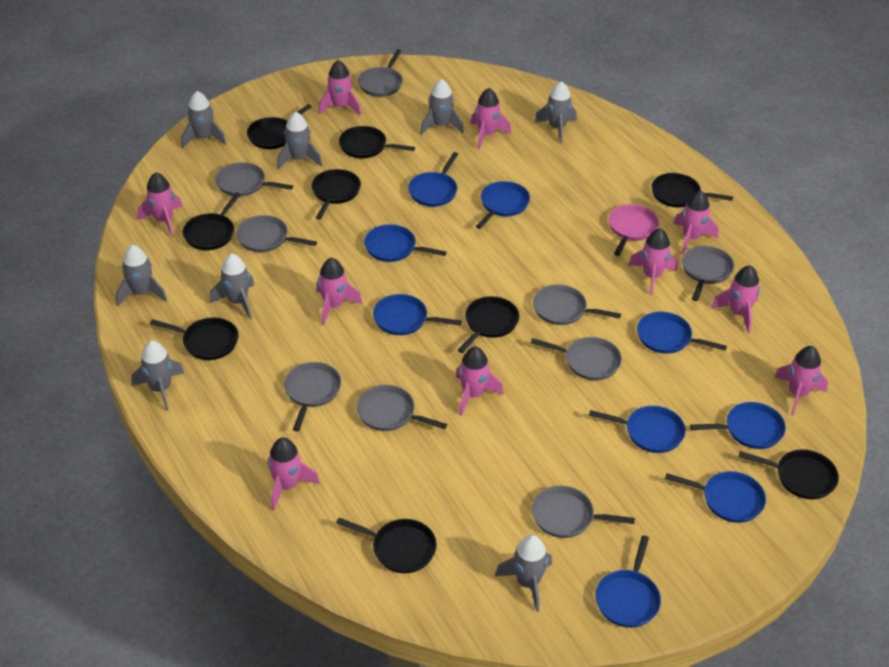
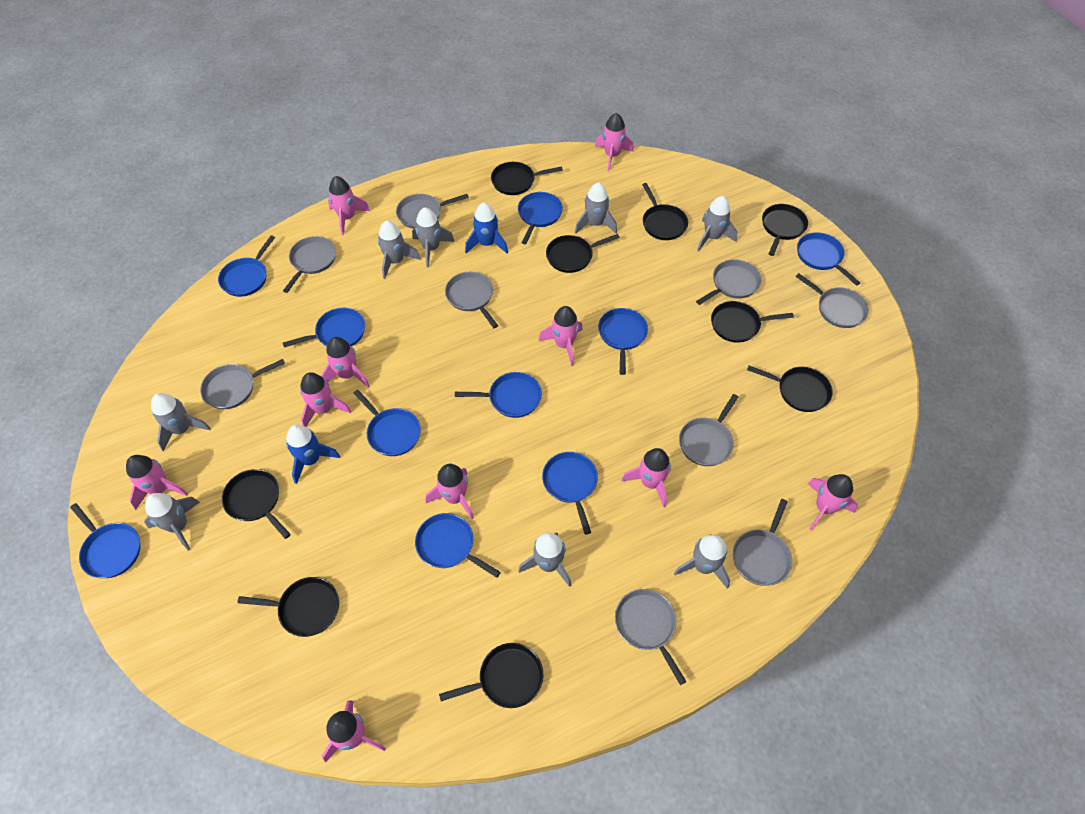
blue pan: 9 -> 10
blue rocket: 0 -> 2
pink pan: 1 -> 0

